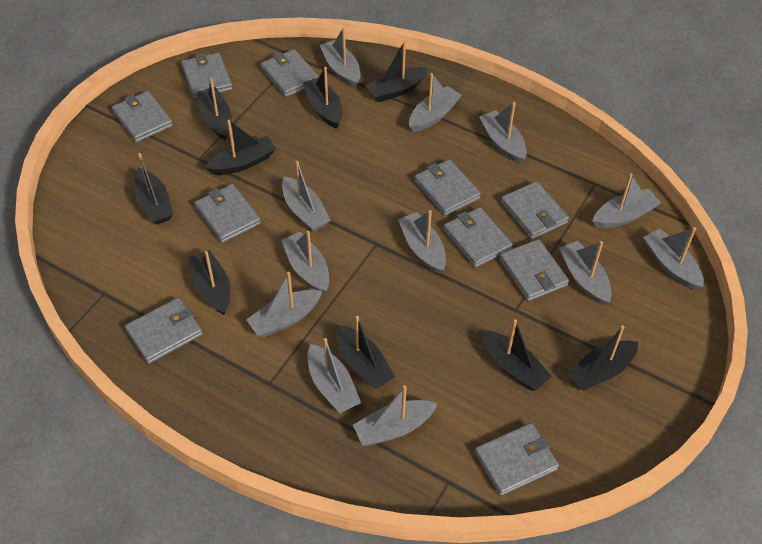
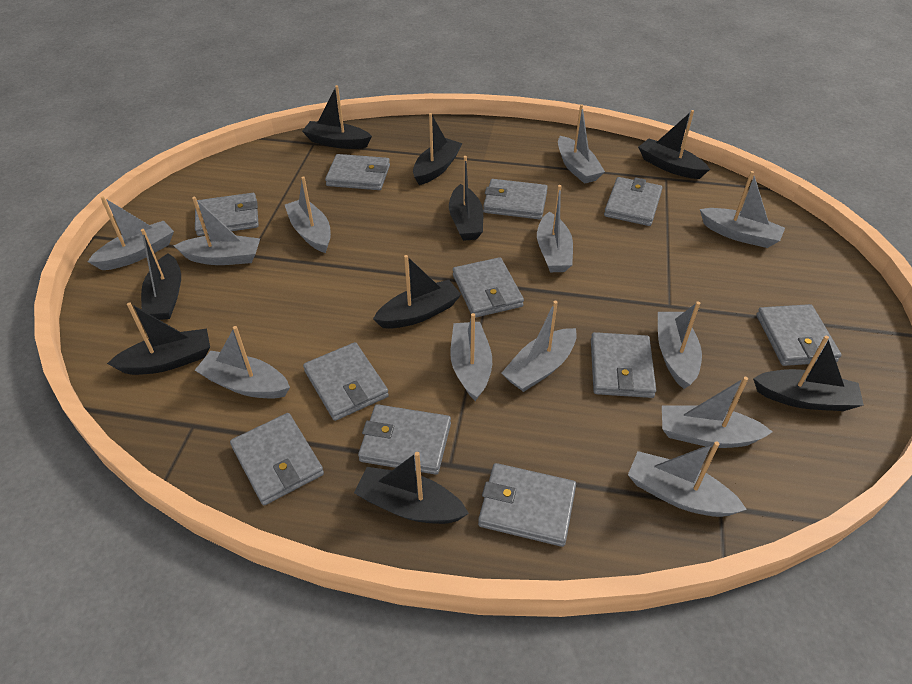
grey wallet: 10 -> 11

